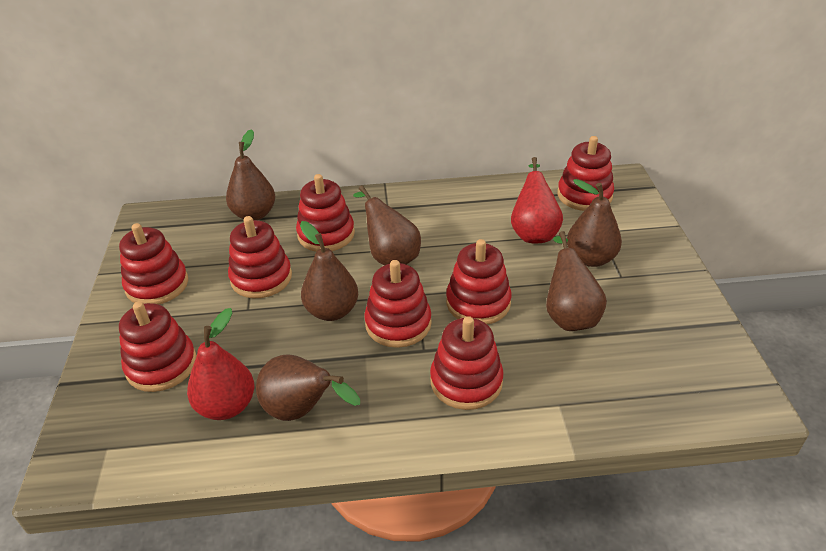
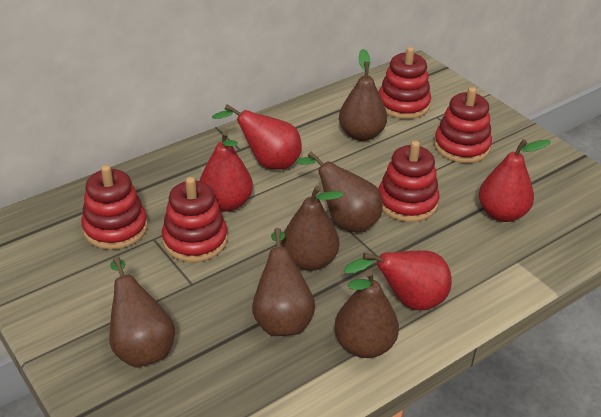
red pear: 2 -> 4
red stacking toy: 8 -> 5

